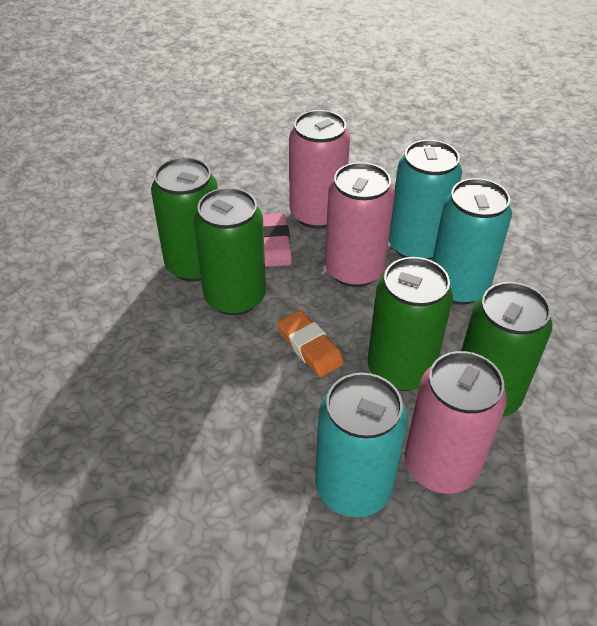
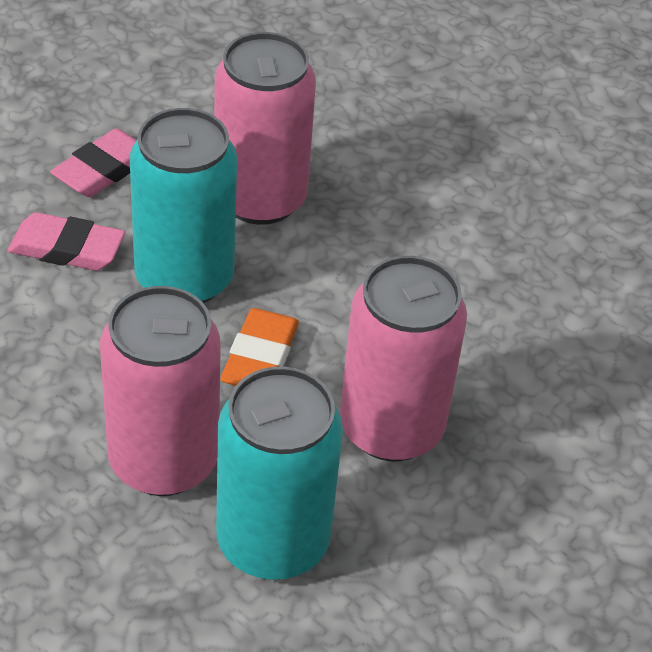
green can: 4 -> 0
pink eraser: 1 -> 2
turquoise can: 3 -> 2

